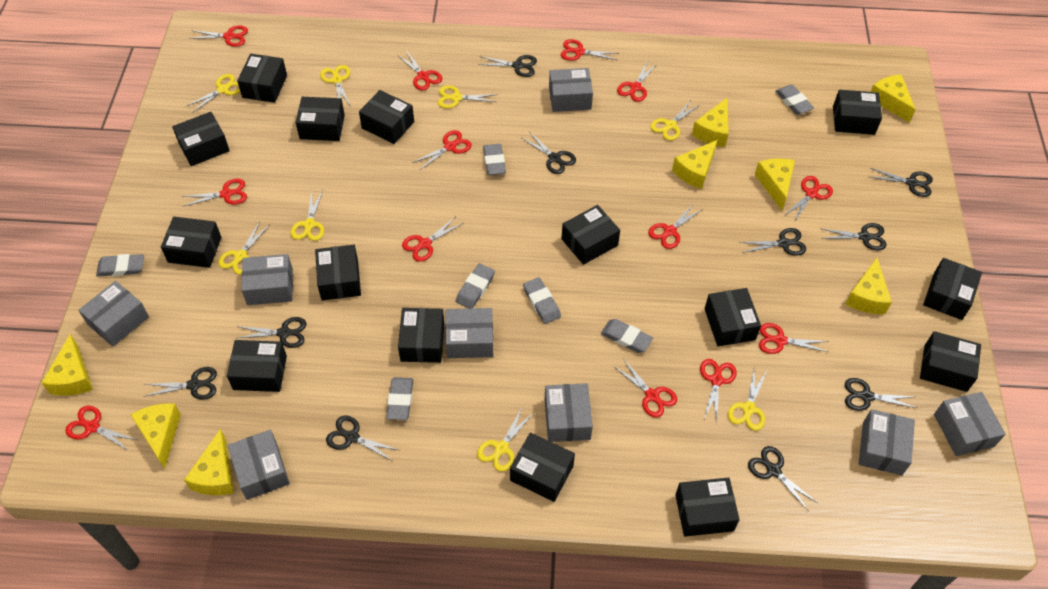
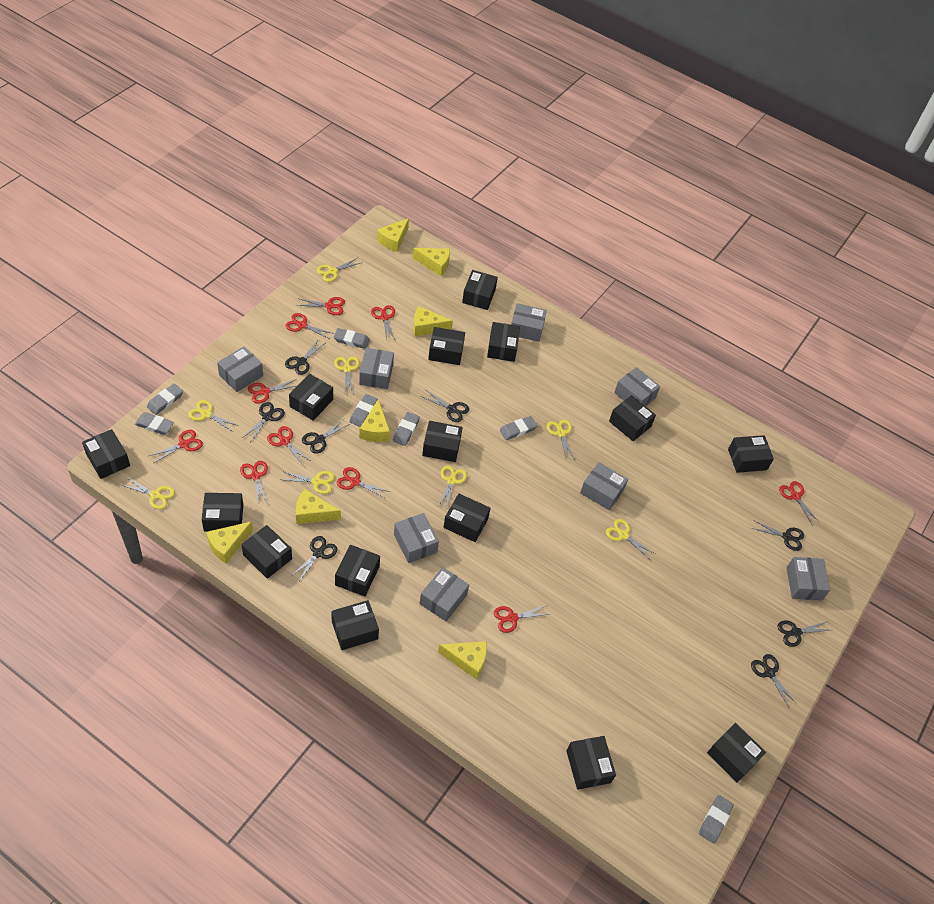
black scissors: 10 -> 8
red scissors: 13 -> 10
yellow cheese: 8 -> 7

